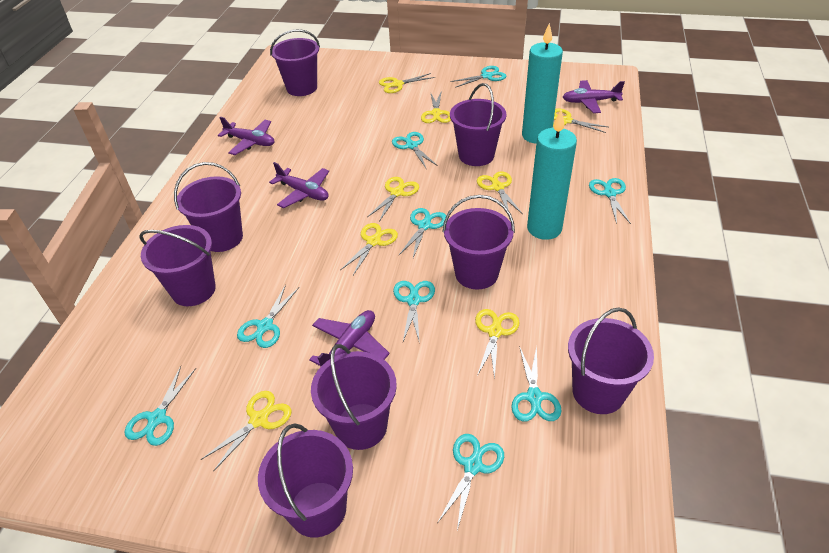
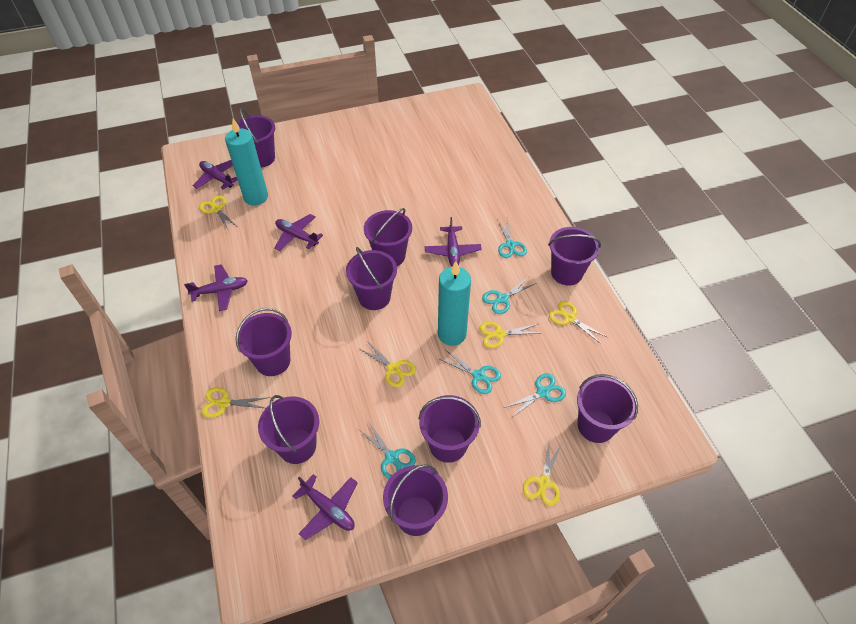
purple bucket: 8 -> 9
purple plane: 4 -> 5
turquoise scissors: 9 -> 5
yellow scissors: 8 -> 6

